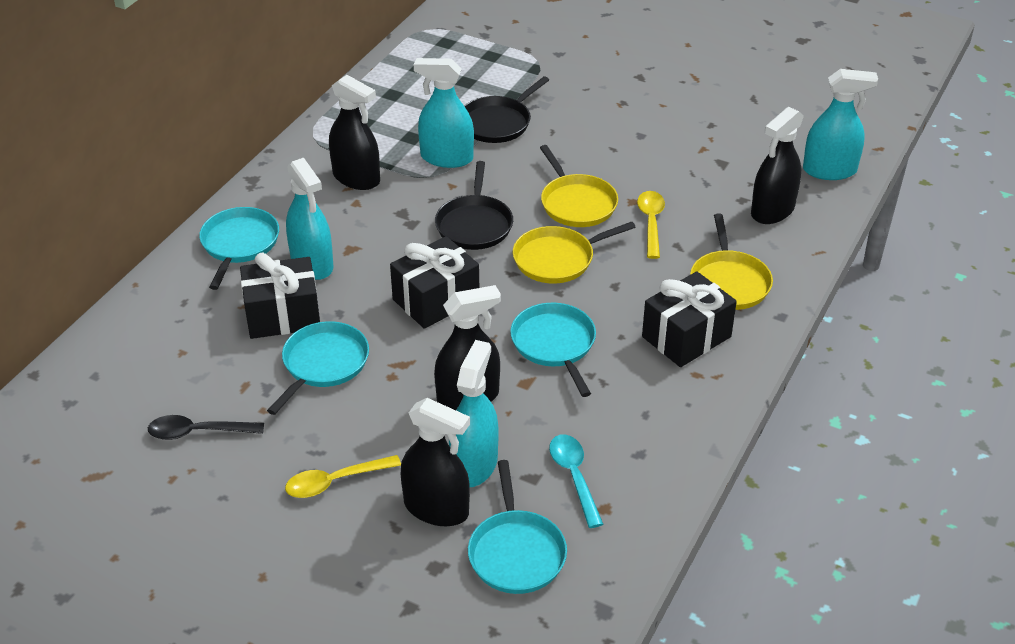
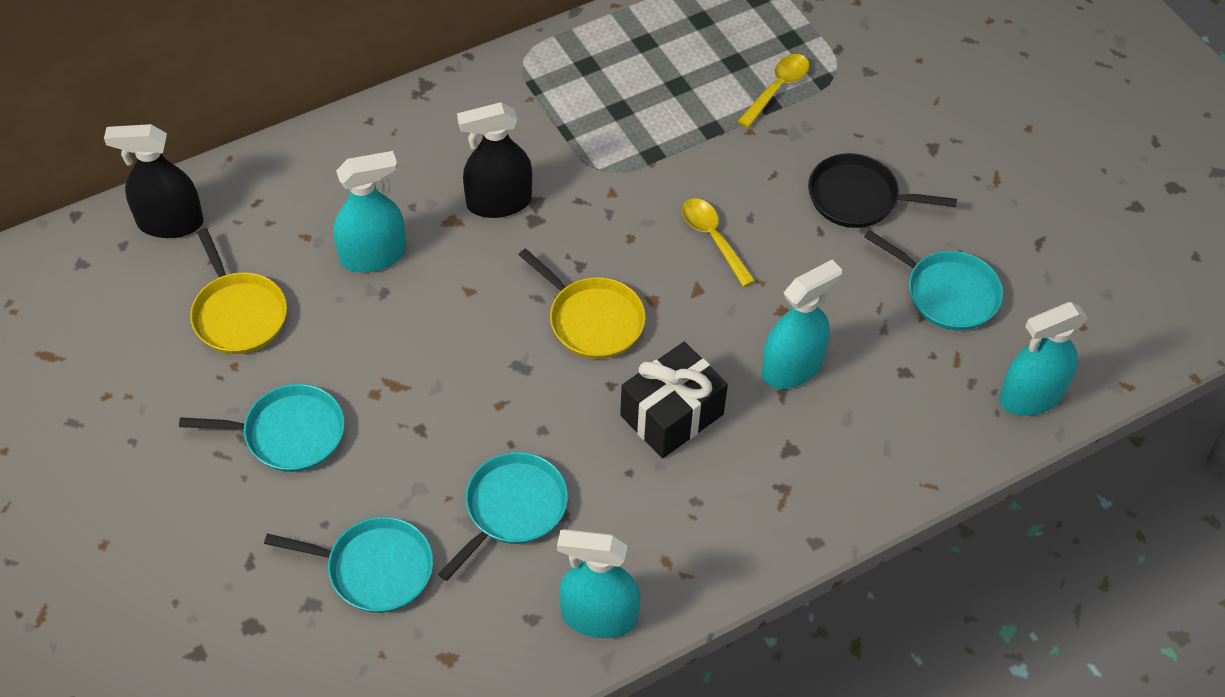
black gift: 3 -> 1
black pan: 2 -> 1
black spoon: 1 -> 0
black spray bottle: 4 -> 2
turquoise spoon: 1 -> 0
yellow pan: 3 -> 2

